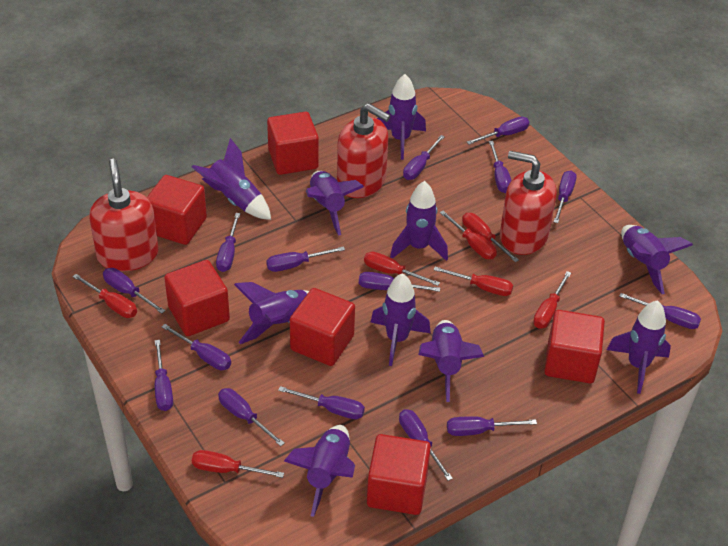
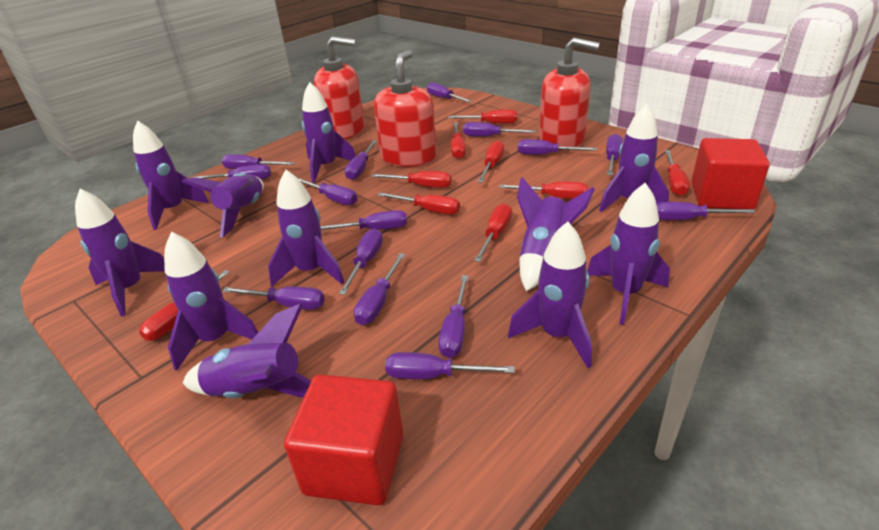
purple rocket: 10 -> 11
red cube: 6 -> 2
red screwdriver: 7 -> 9

